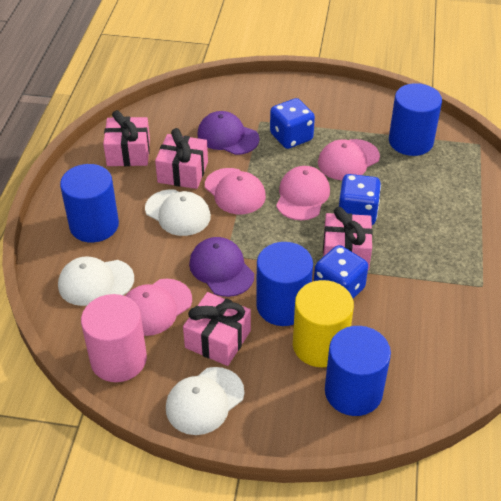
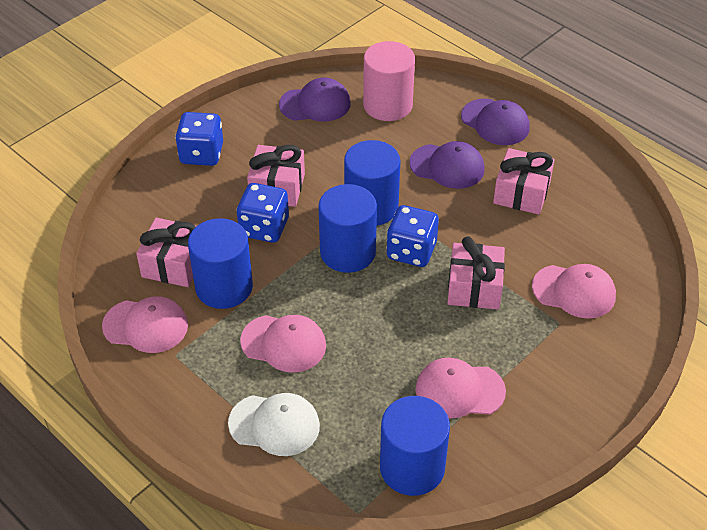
purple cap: 2 -> 3
white cap: 3 -> 1
yellow cylinder: 1 -> 0

